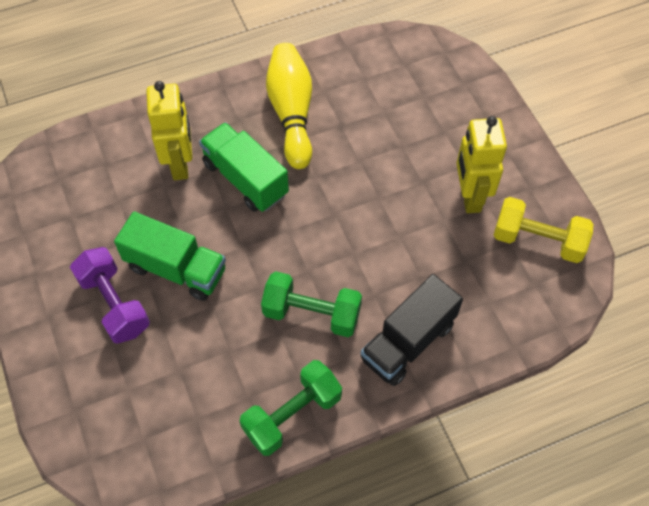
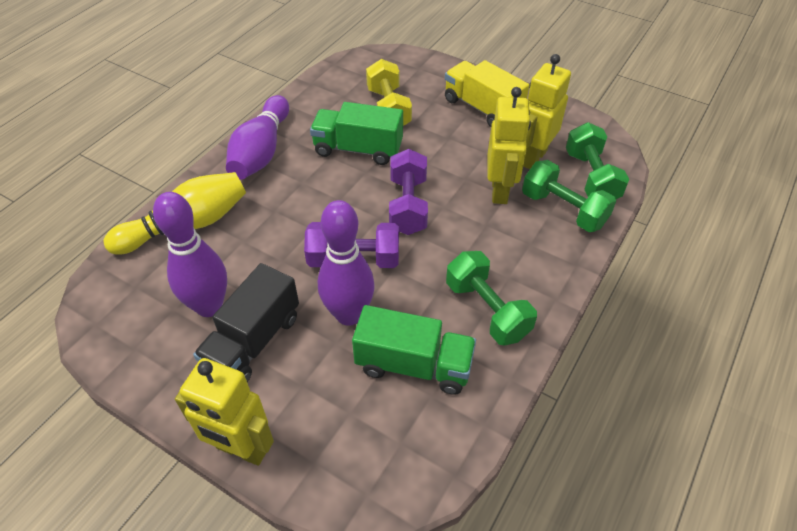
green dumbbell: 2 -> 3
purple bowling pin: 0 -> 3
purple dumbbell: 1 -> 2
yellow robot: 2 -> 3
yellow truck: 0 -> 1

